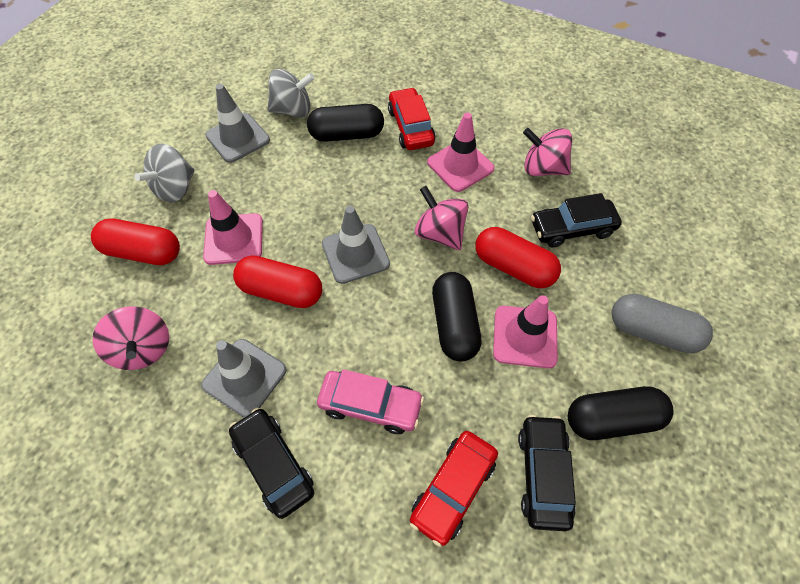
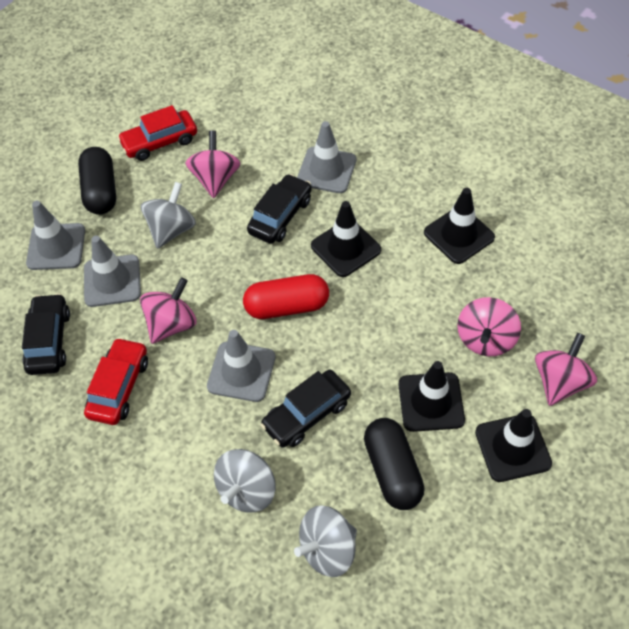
black capsule: 3 -> 2
black traffic cone: 0 -> 4
grey capsule: 1 -> 0
grey spinning top: 2 -> 3
grey traffic cone: 3 -> 4
pink car: 1 -> 0
pink spinning top: 3 -> 4
pink traffic cone: 3 -> 0
red capsule: 3 -> 1

